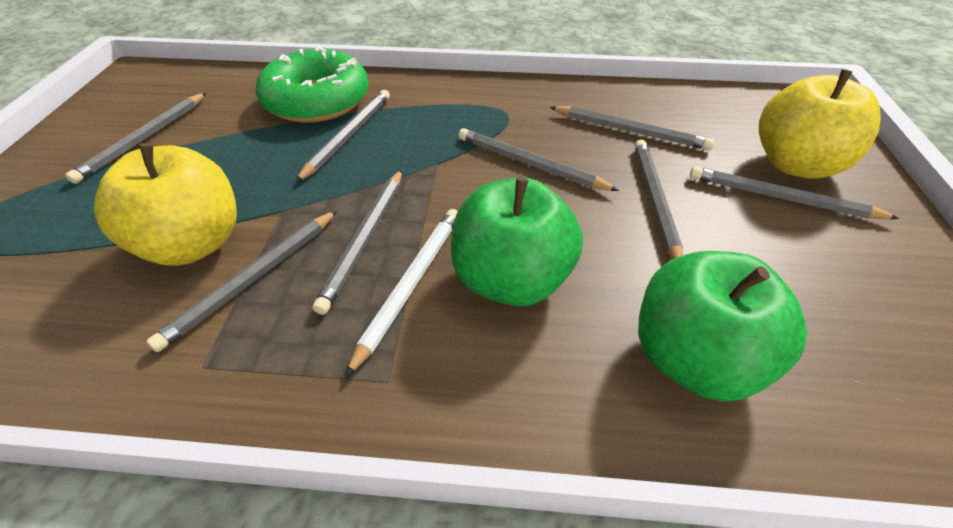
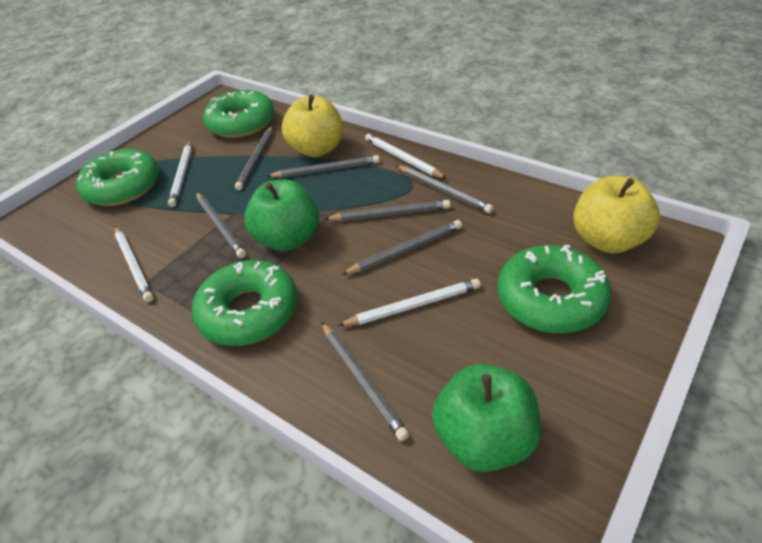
green donut: 1 -> 4
grey pencil: 8 -> 7
white pencil: 1 -> 4

